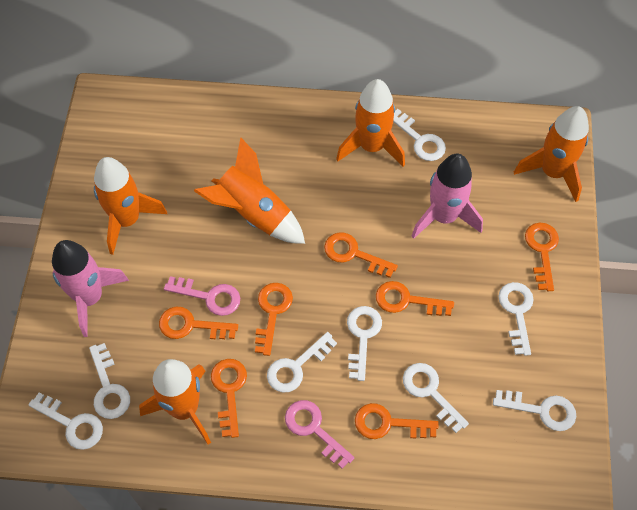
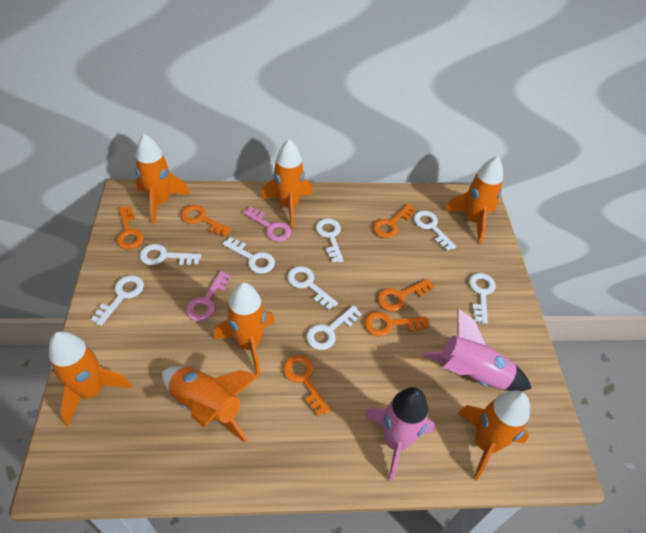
orange key: 7 -> 6
orange rocket: 5 -> 7

